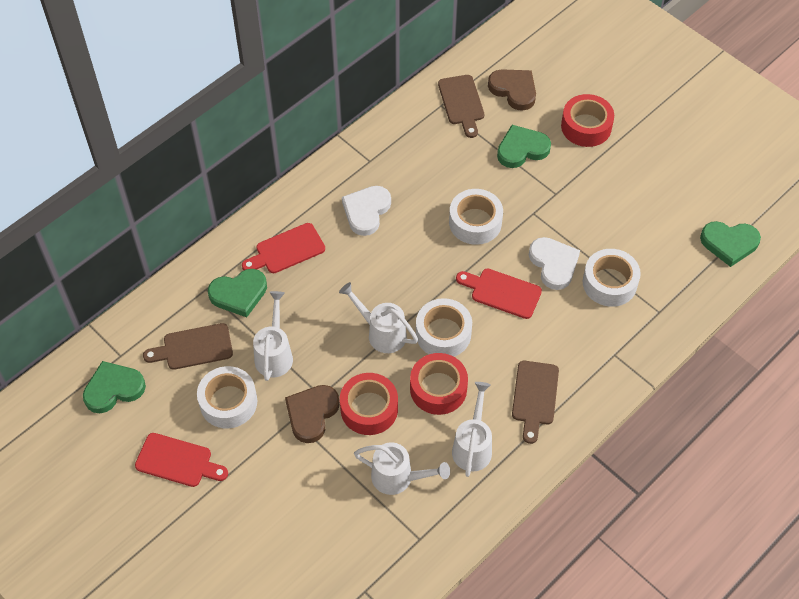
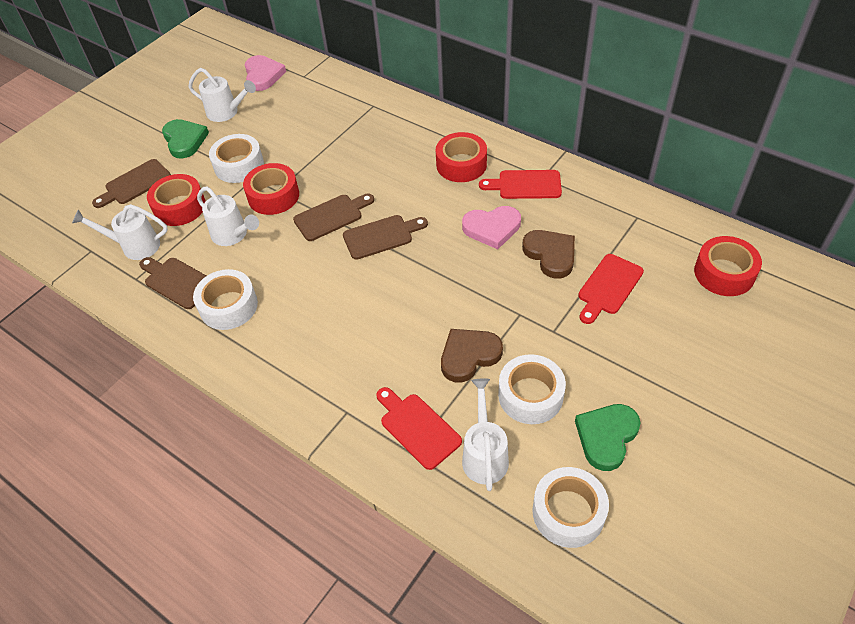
brown cutting board: 3 -> 4
green heart: 4 -> 2
pink heart: 0 -> 2
red tape: 3 -> 4
white heart: 2 -> 0

